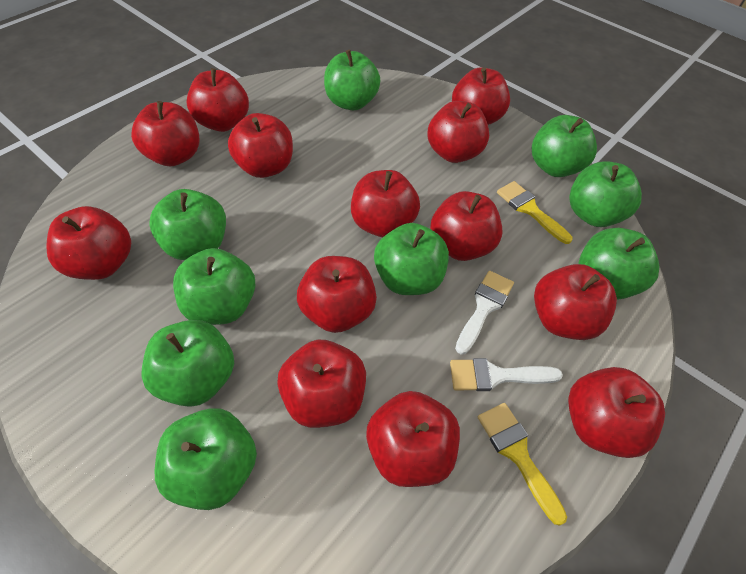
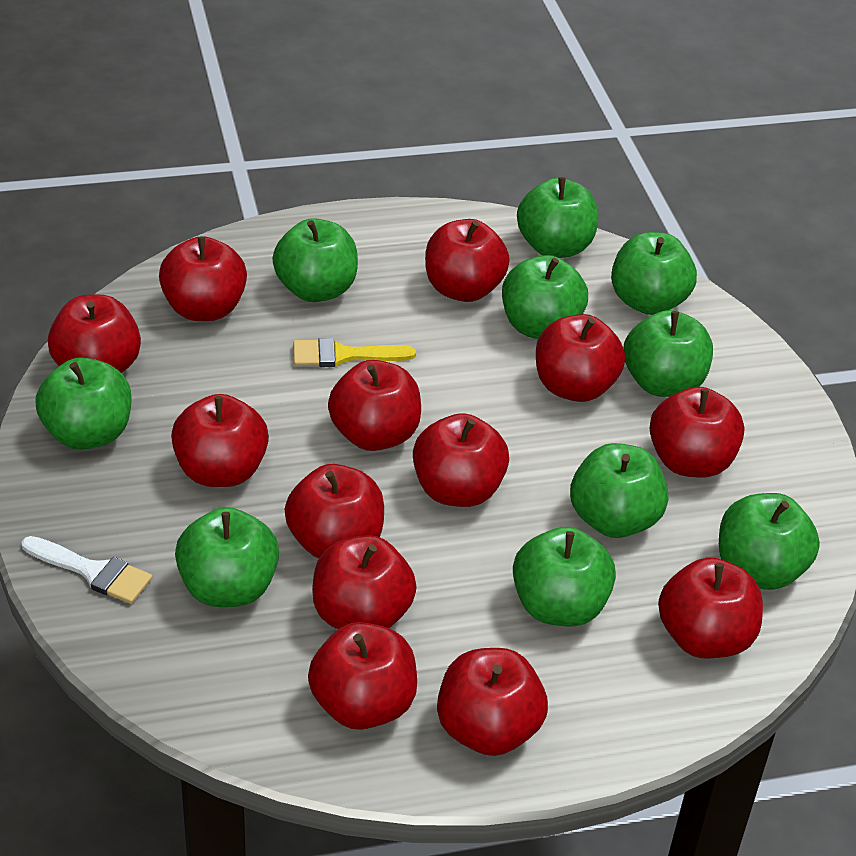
green apple: 9 -> 10
white brush: 2 -> 1
yellow brush: 2 -> 1

